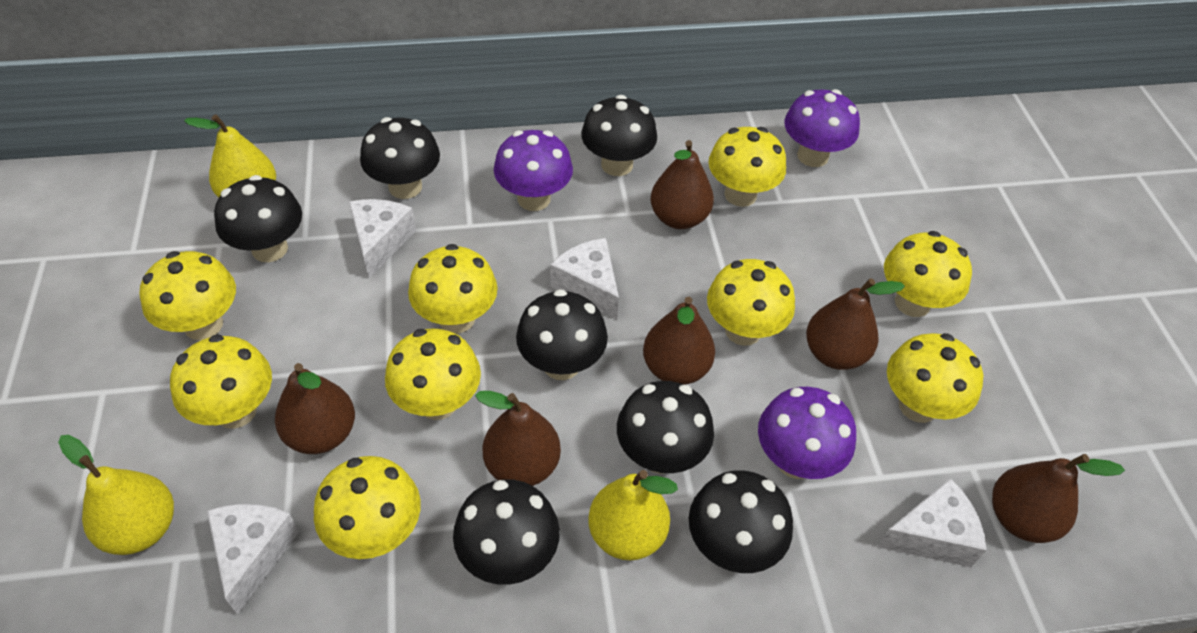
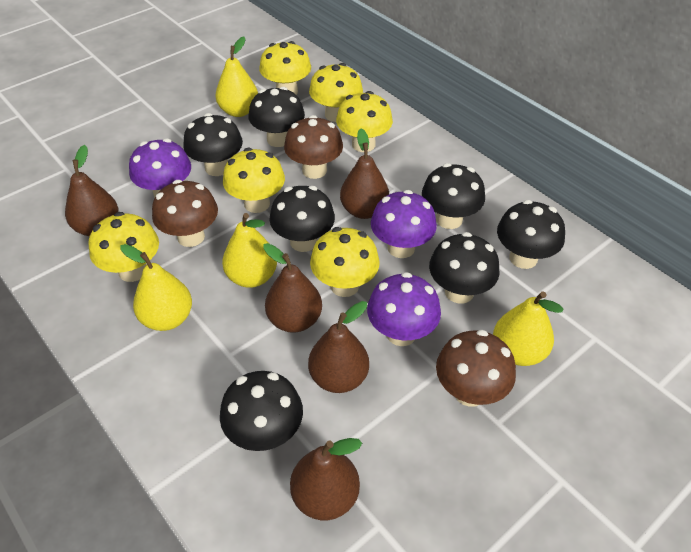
brown mushroom: 0 -> 3
brown pear: 6 -> 5
white cheese: 4 -> 0
yellow mushroom: 9 -> 6
yellow pear: 3 -> 4

